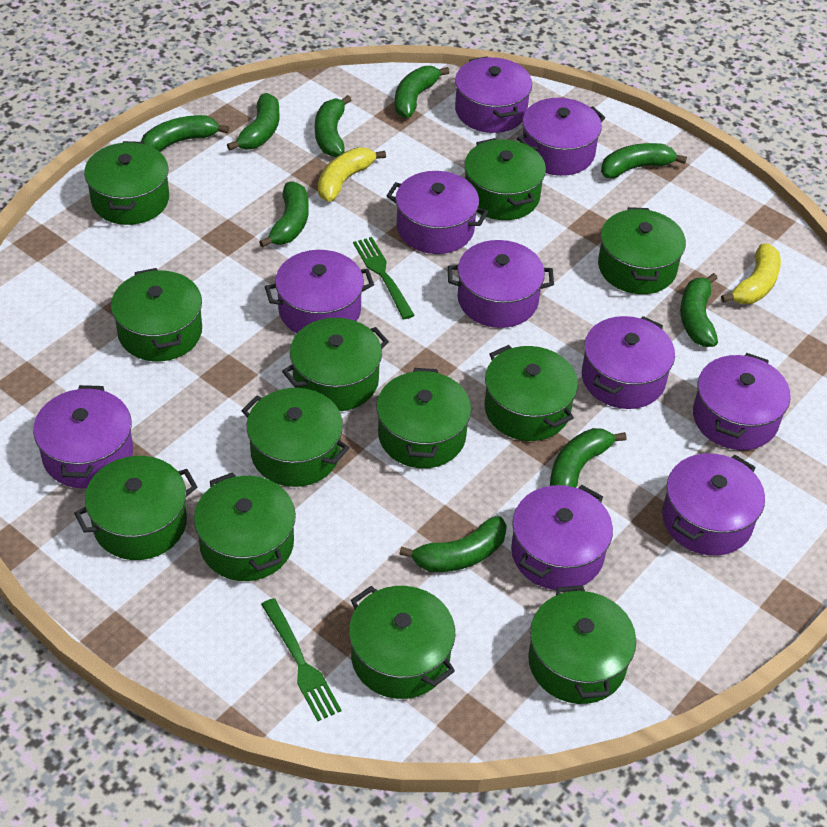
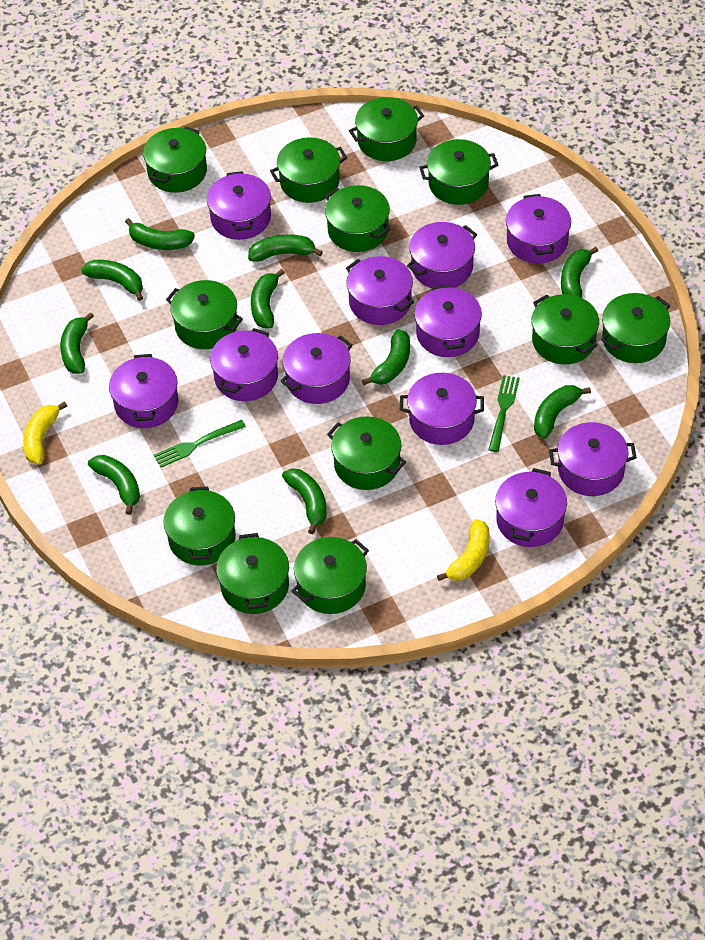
green banana: 9 -> 10
purple pot: 10 -> 11

